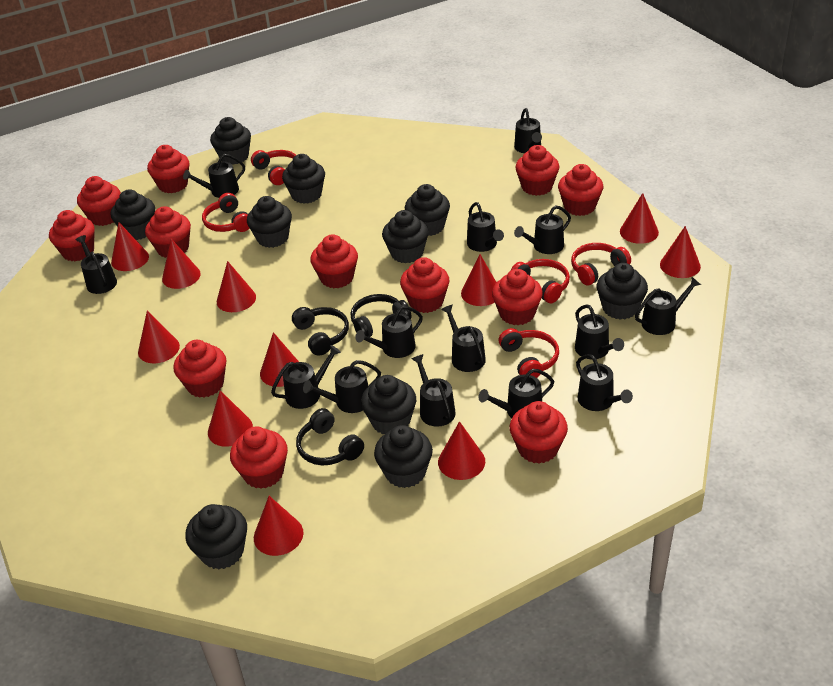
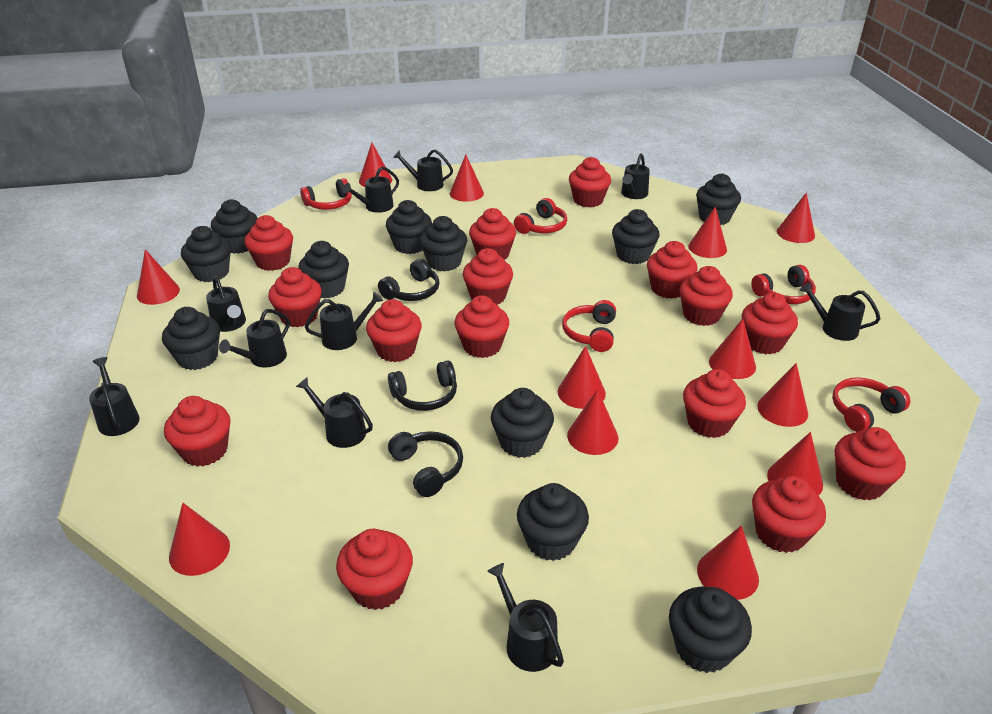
black cupcake: 10 -> 11
black watering can: 14 -> 10
red cone: 11 -> 12
red cupcake: 12 -> 15

